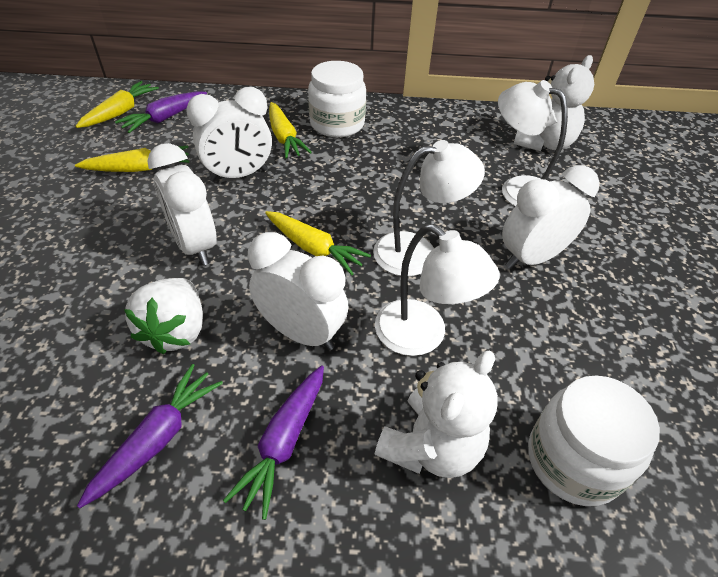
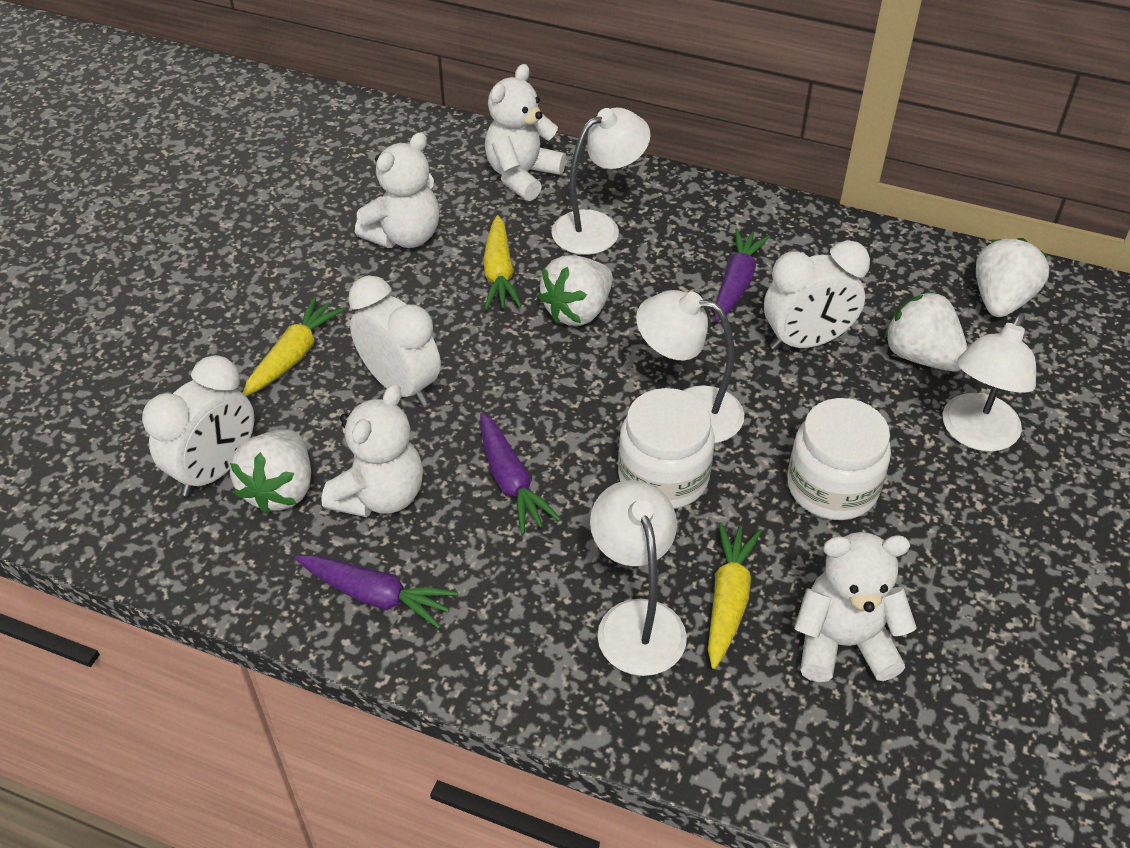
white clock: 4 -> 3
white lamp: 3 -> 4
white strawberry: 1 -> 4
white teddy bear: 2 -> 4
yellow carrot: 4 -> 3

